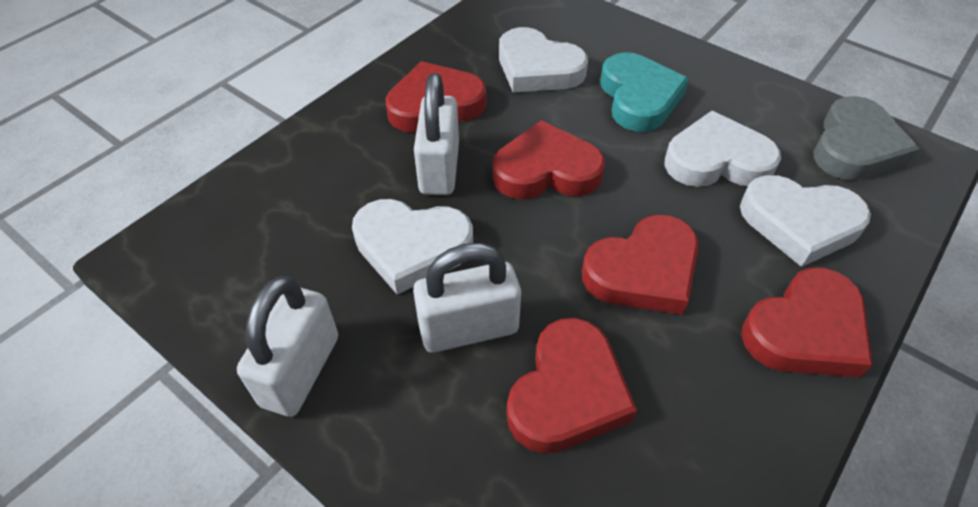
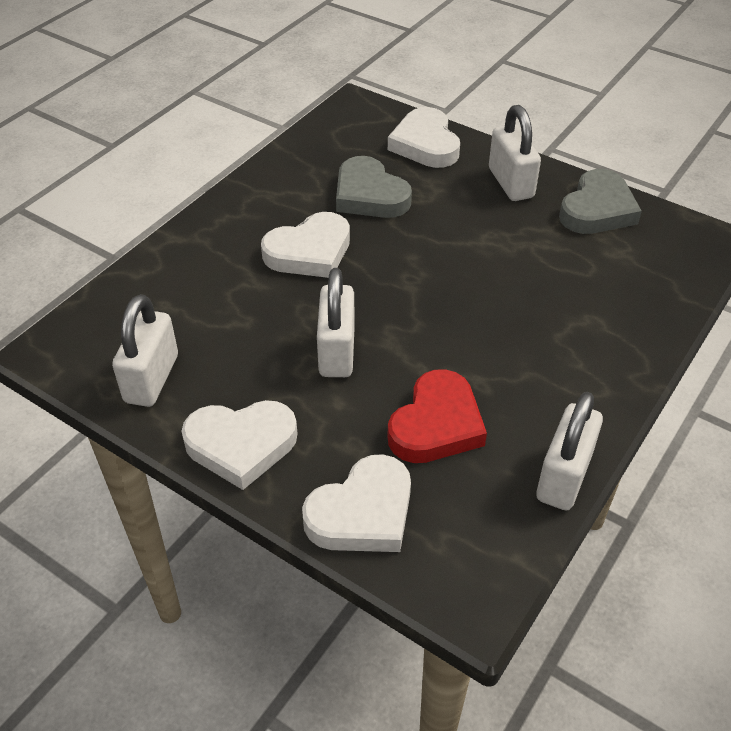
grey heart: 1 -> 2
red heart: 5 -> 1
turquoise heart: 1 -> 0
white padlock: 3 -> 4

